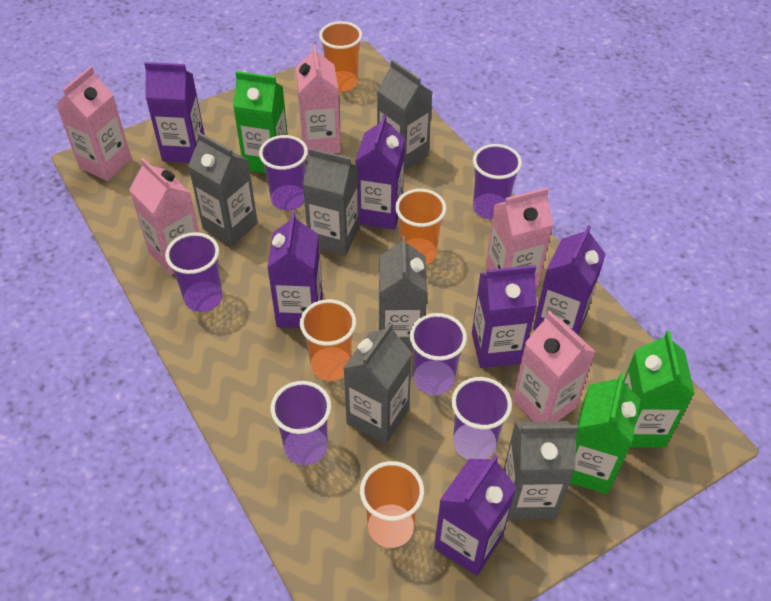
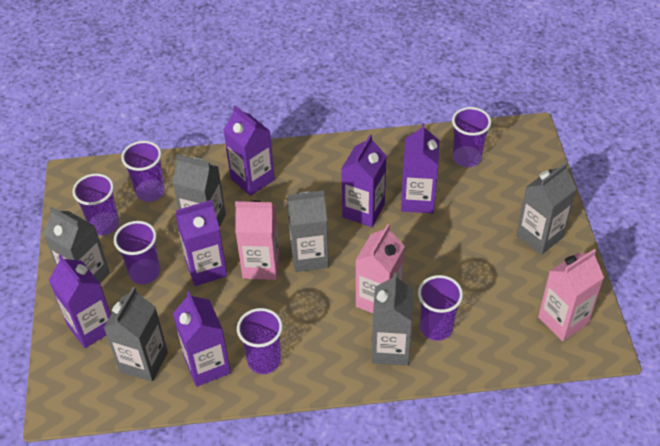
green carton: 3 -> 0
orange cup: 4 -> 0
pink carton: 5 -> 3

